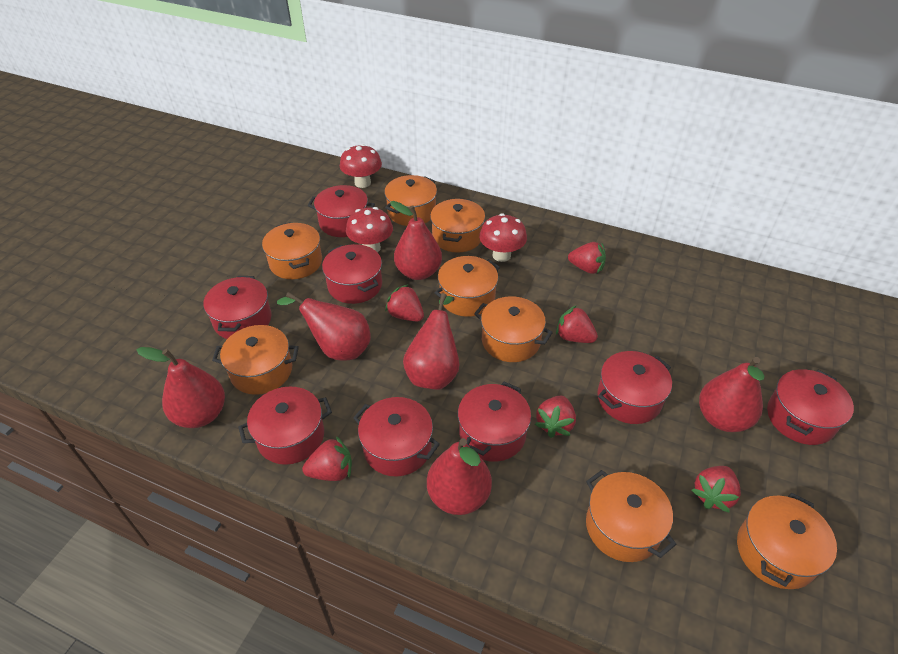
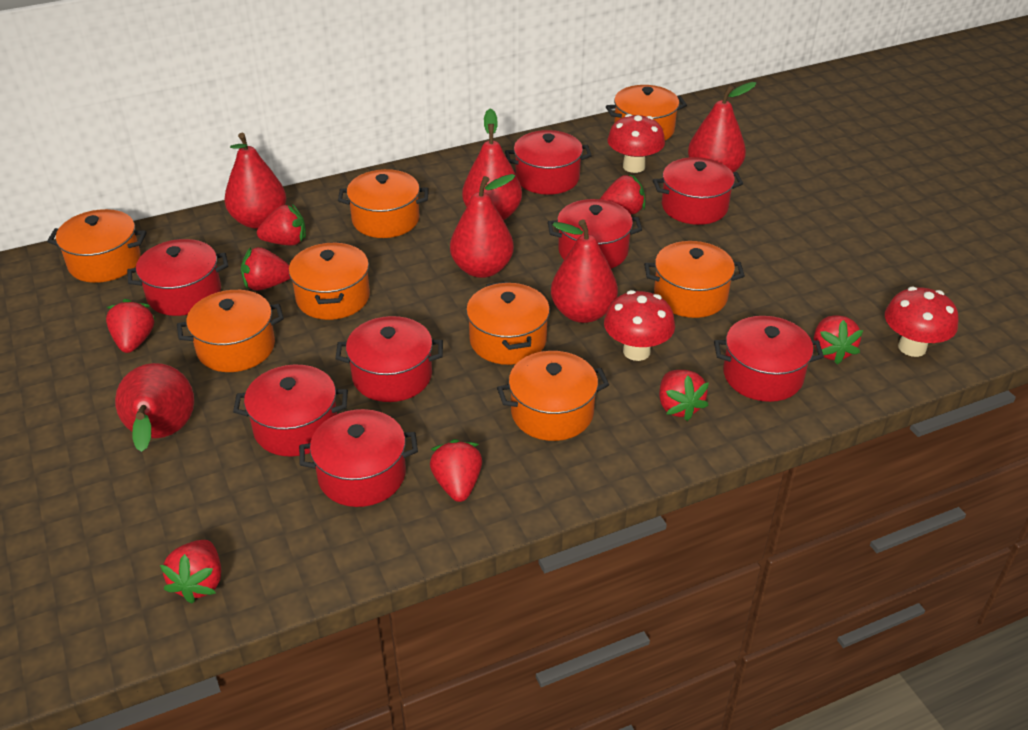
red strawberry: 6 -> 8

